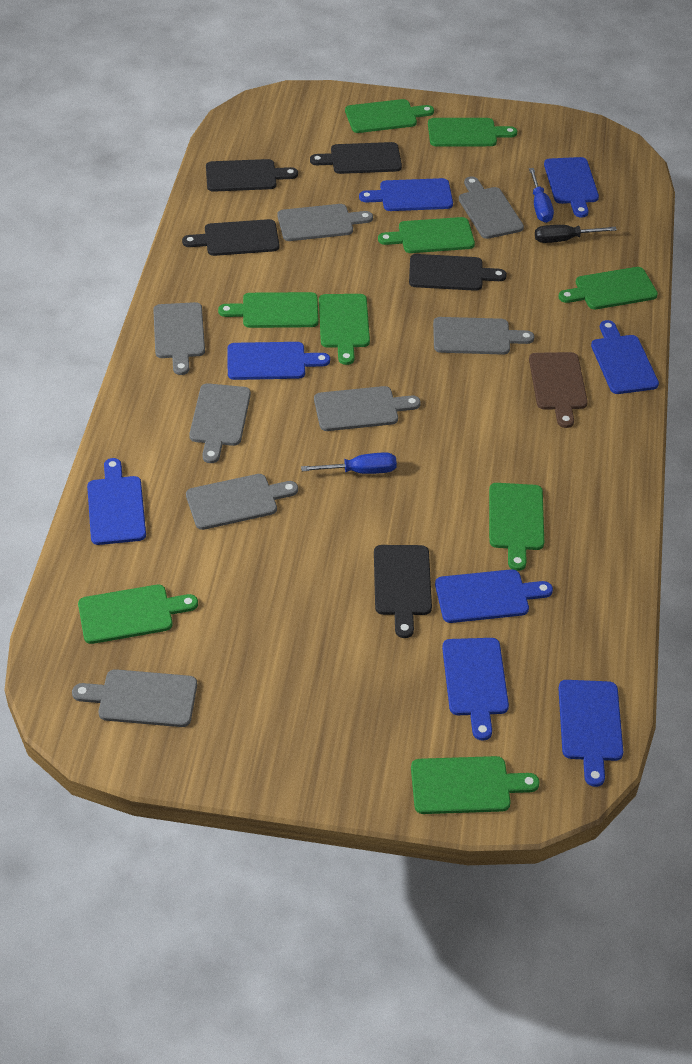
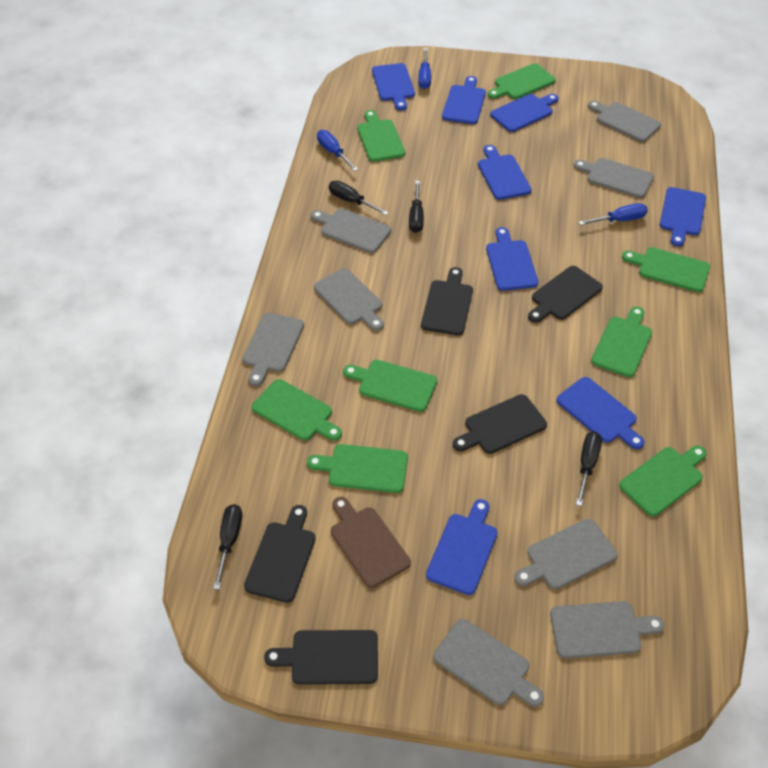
black screwdriver: 1 -> 4
blue screwdriver: 2 -> 3
green cutting board: 9 -> 8

